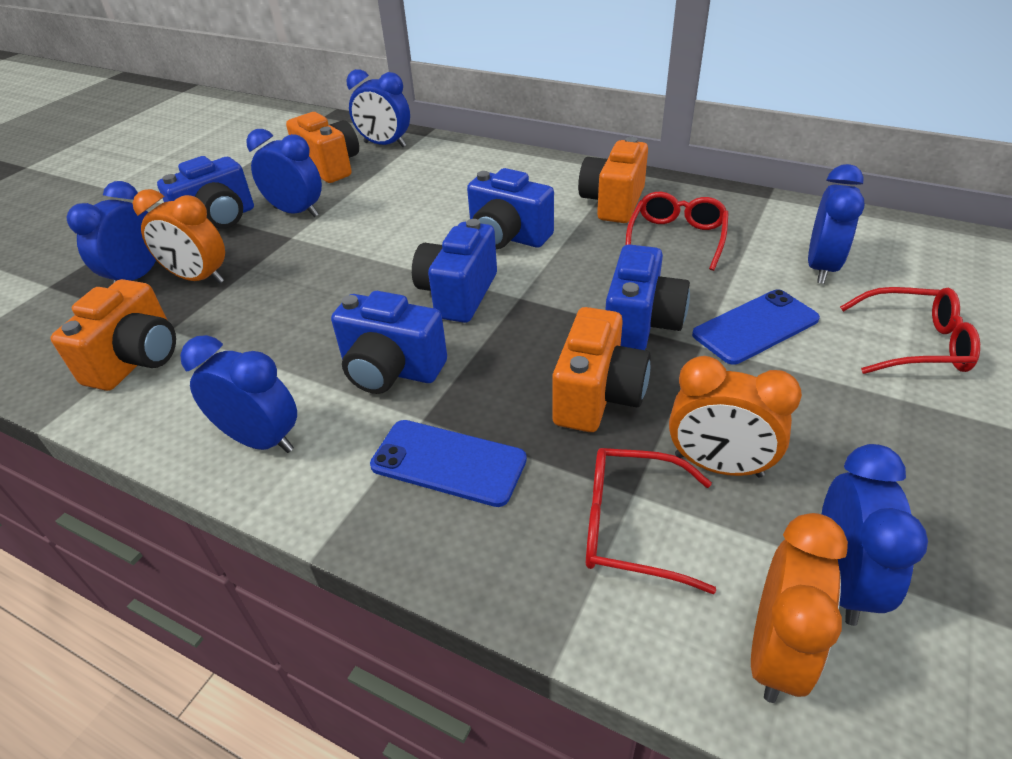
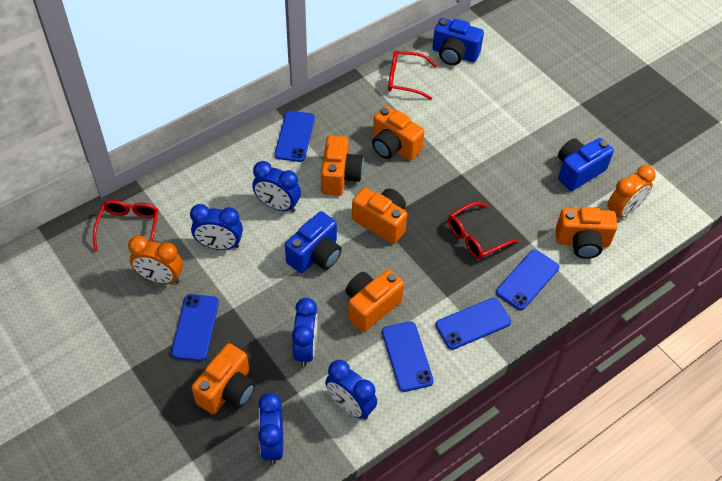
blue camera: 5 -> 3
blue clock: 6 -> 5
blue phone: 2 -> 5
orange camera: 4 -> 6
orange clock: 3 -> 2

